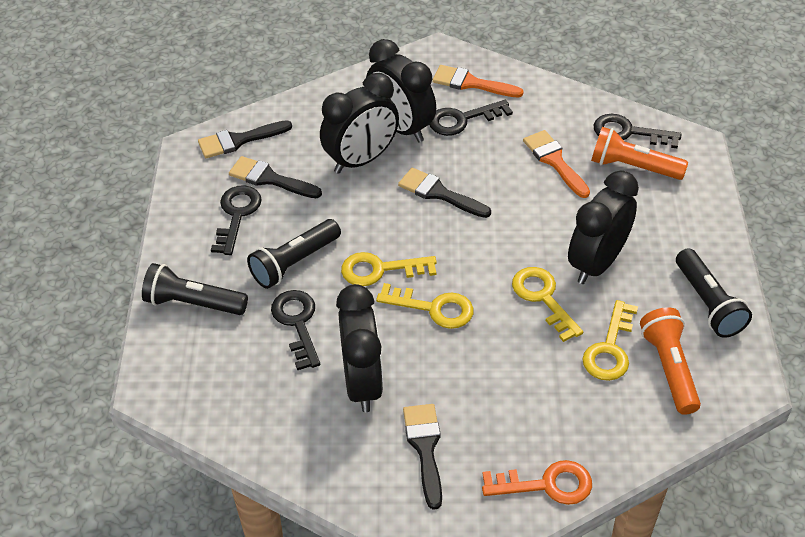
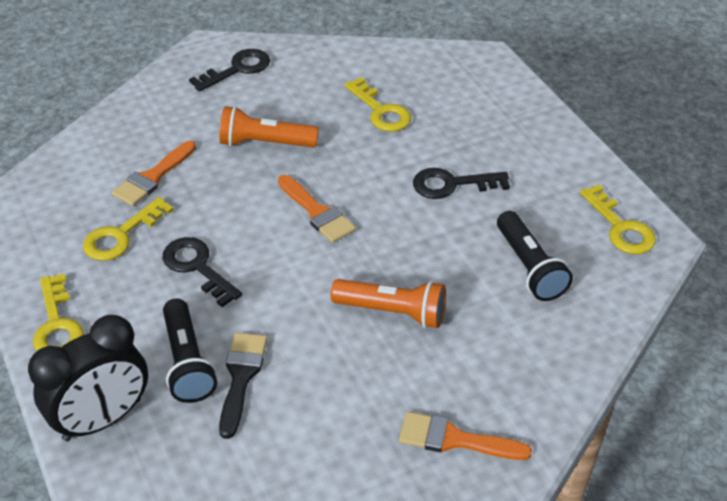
black brush: 4 -> 1
black clock: 4 -> 1
black flashlight: 3 -> 2
black key: 4 -> 3
orange brush: 2 -> 3
orange key: 1 -> 0

